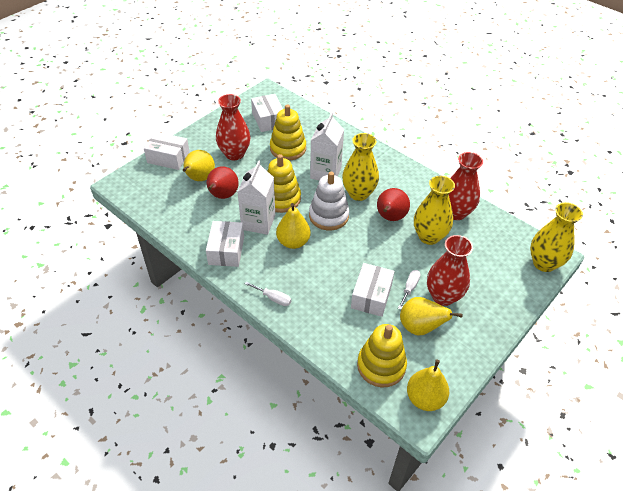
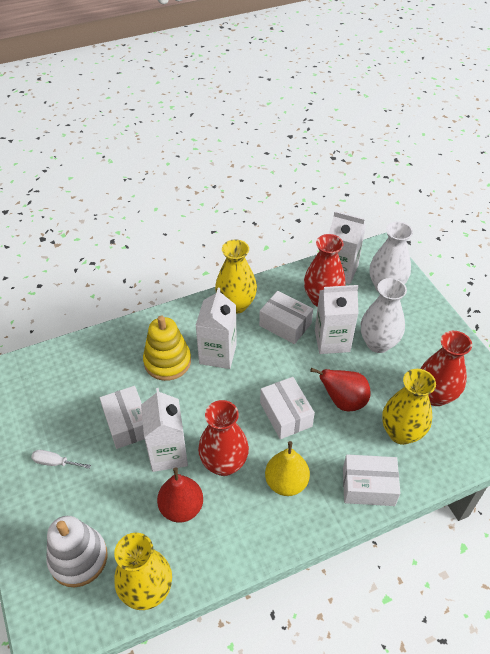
white carton: 2 -> 4
white screwdriver: 2 -> 1
white vase: 0 -> 2
yellow pear: 4 -> 1
yellow stacking toy: 3 -> 1

